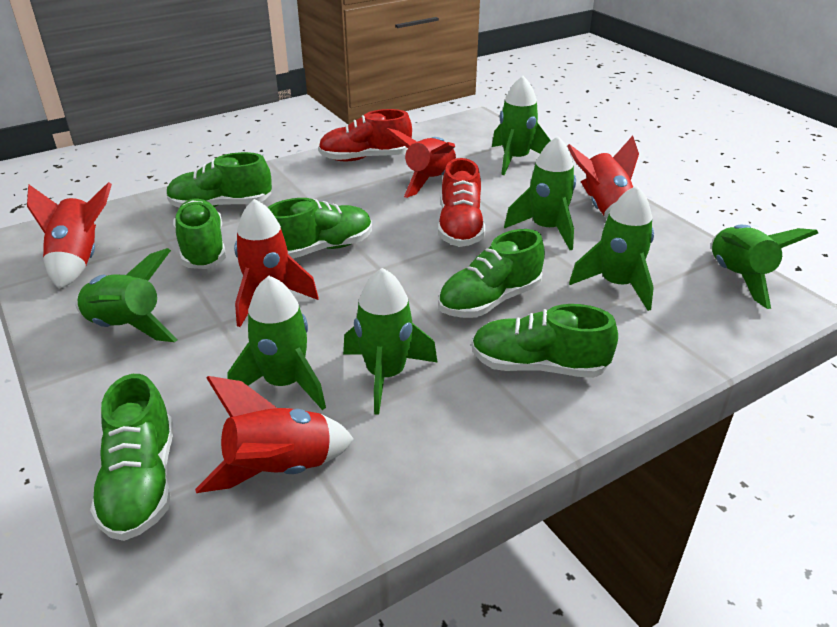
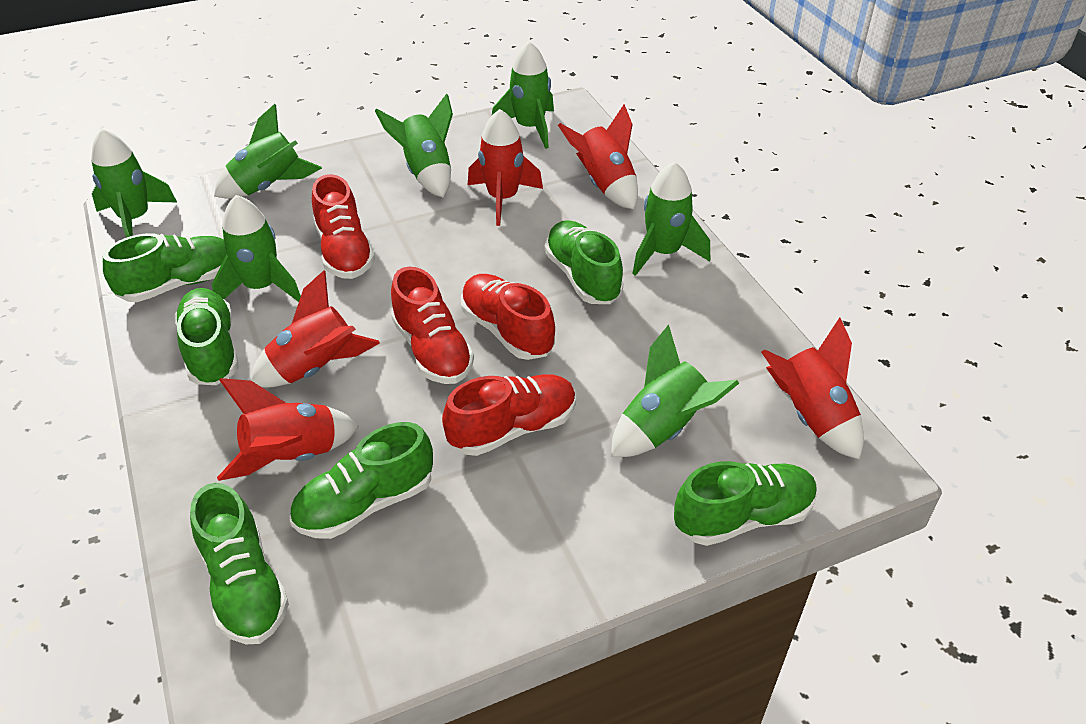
red shoe: 2 -> 4

